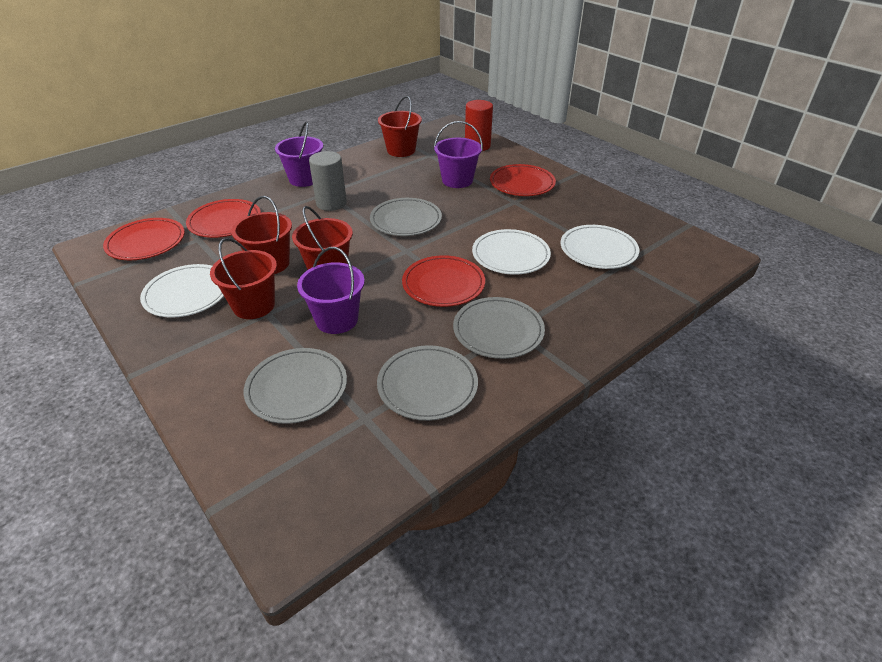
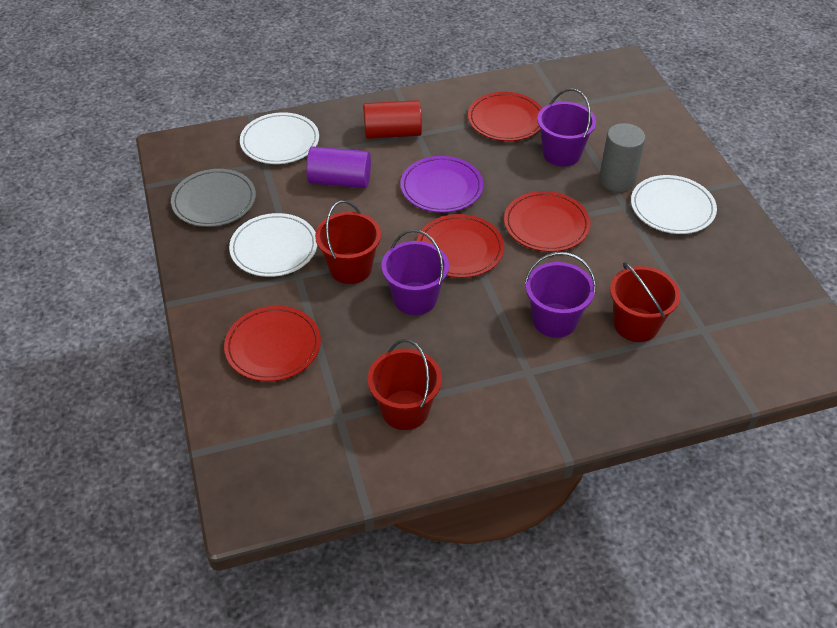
grey plate: 4 -> 1
purple cylinder: 0 -> 1
purple plate: 0 -> 1
red bucket: 4 -> 3

